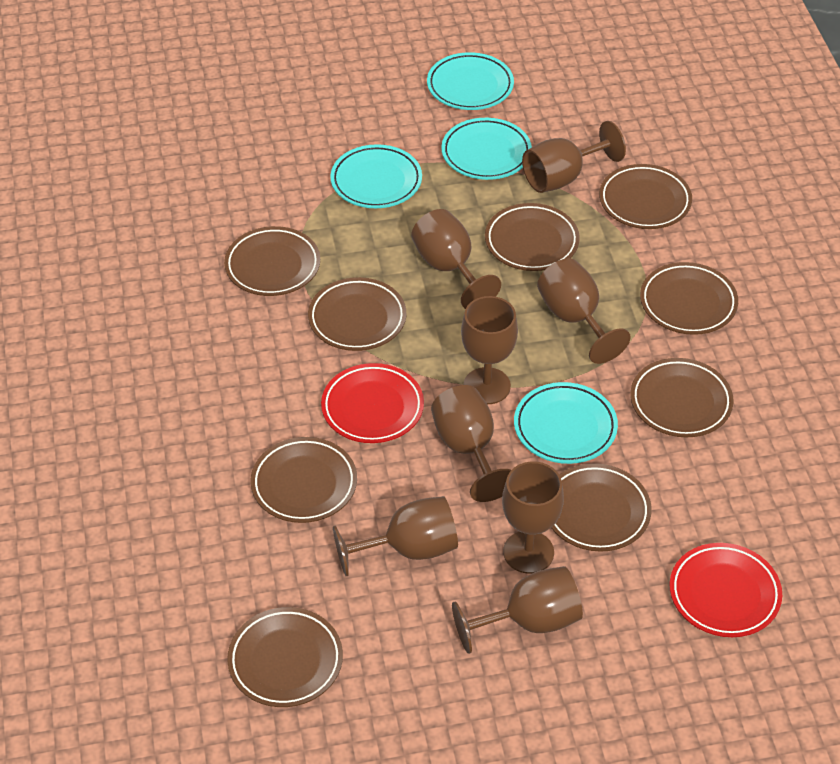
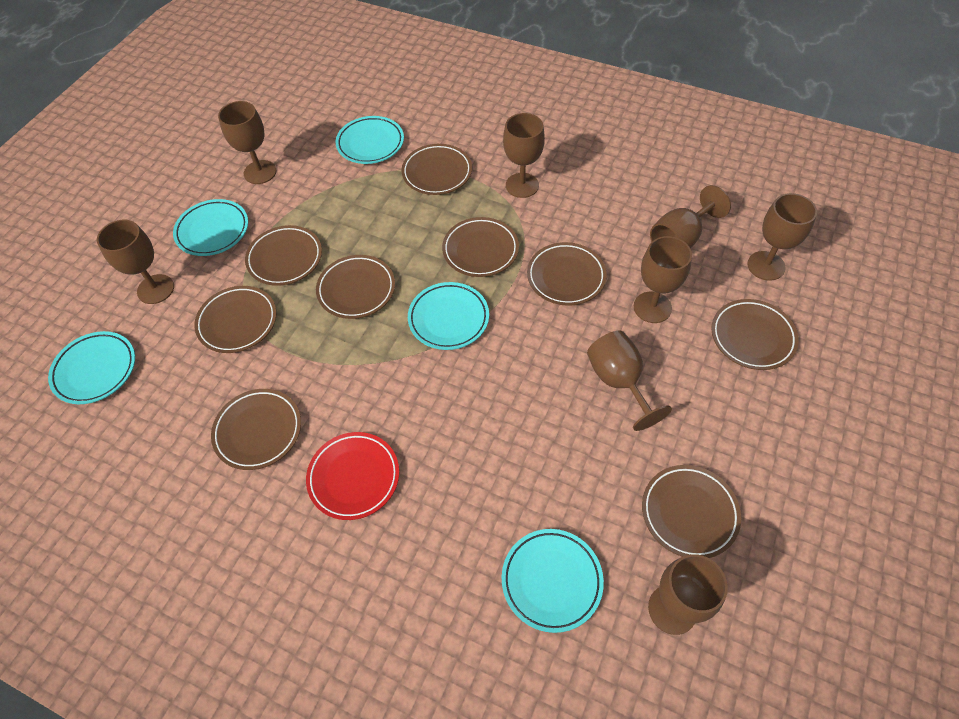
red plate: 2 -> 1
turquoise plate: 4 -> 5

